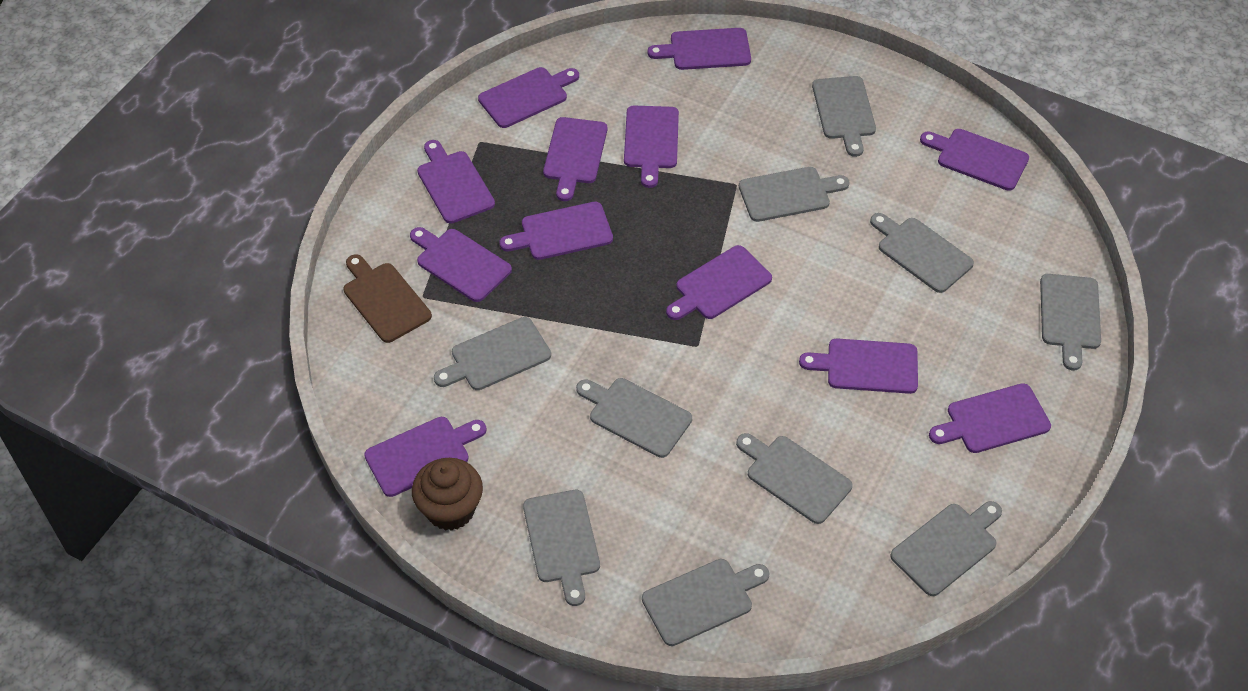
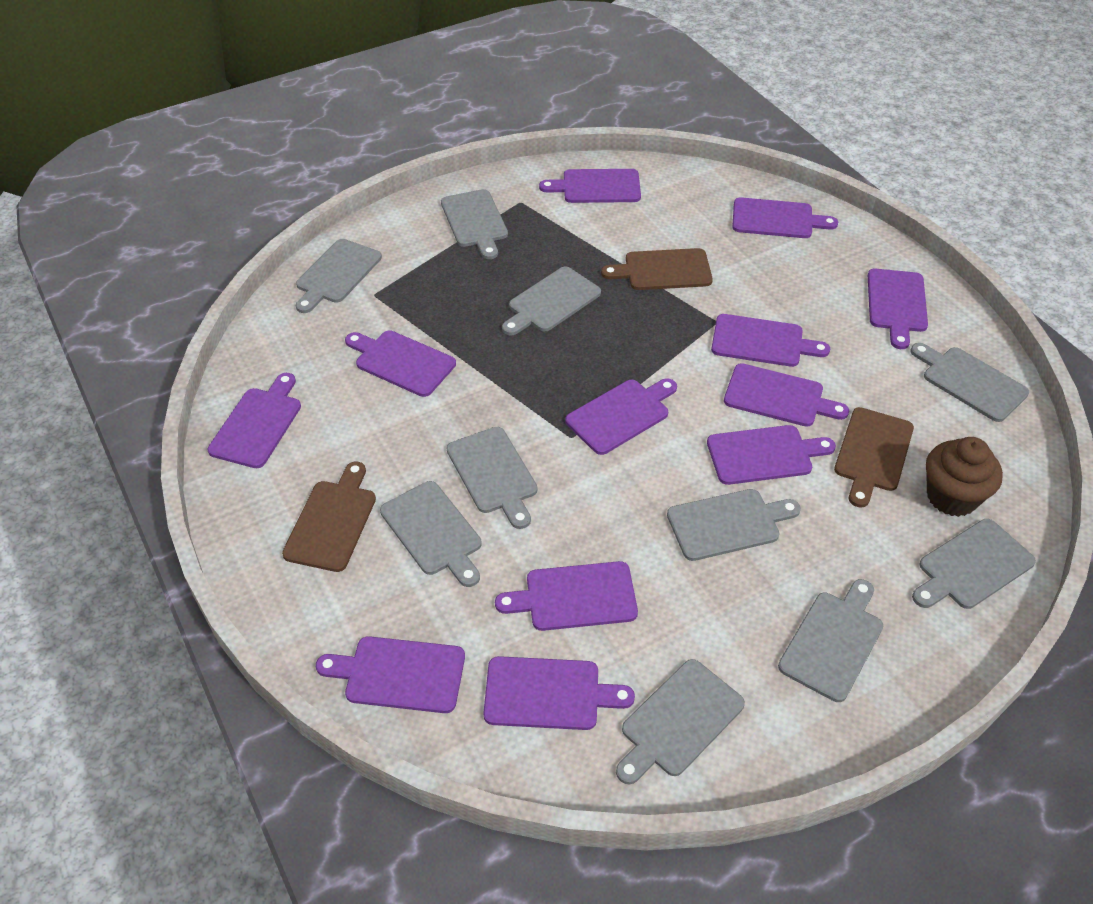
brown cutting board: 1 -> 3

